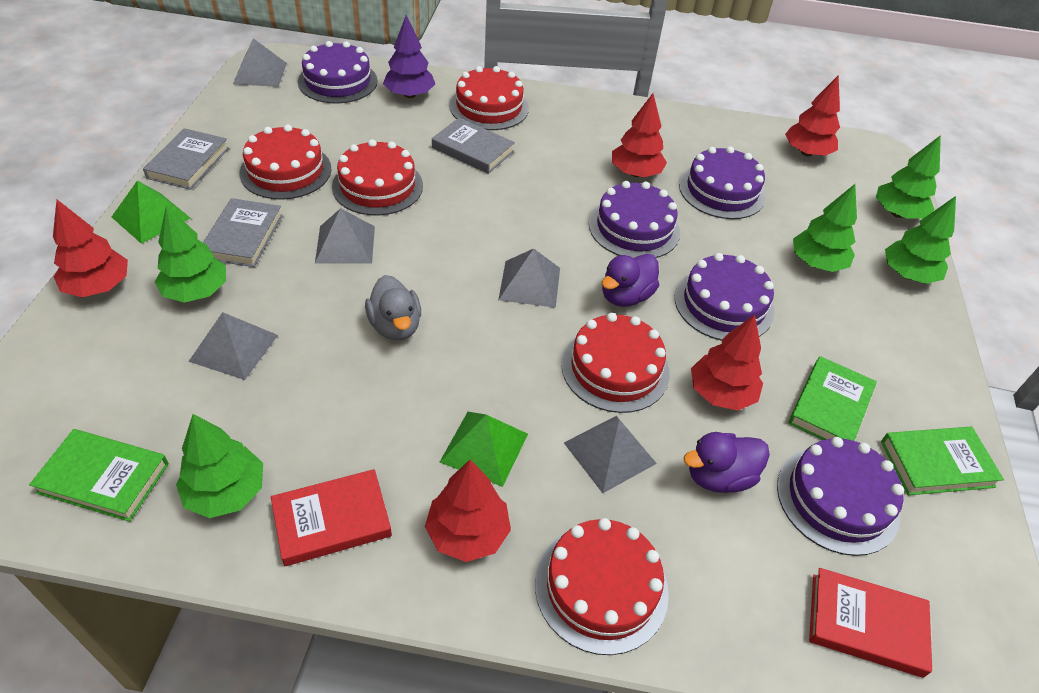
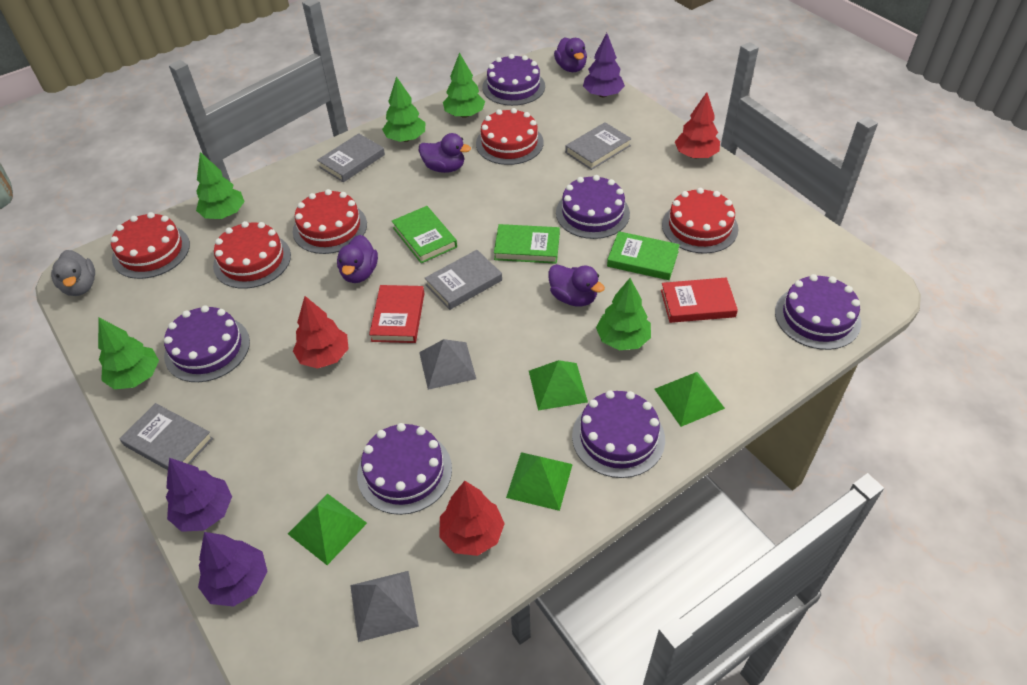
green pyramid: 2 -> 4
grey book: 3 -> 4
grey pyramid: 5 -> 2
purple cake: 5 -> 6
purple duck: 2 -> 4
purple tree: 1 -> 3
red tree: 5 -> 3

